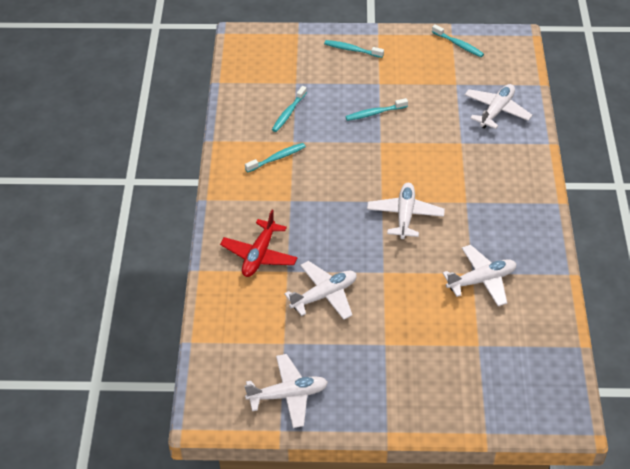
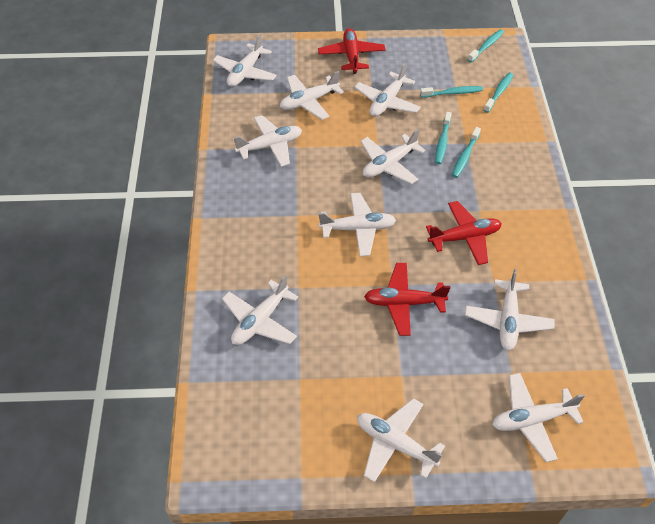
red plane: 1 -> 3
white plane: 5 -> 10

